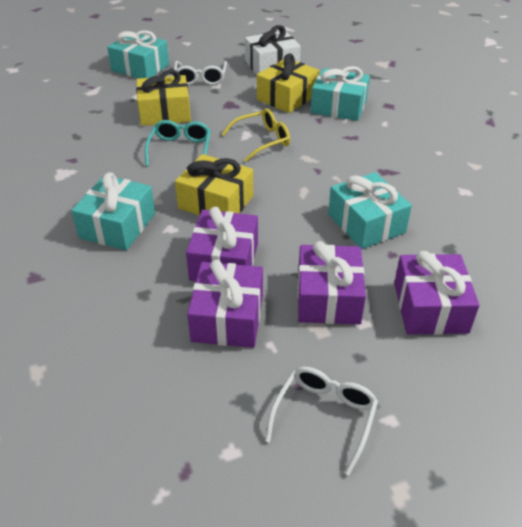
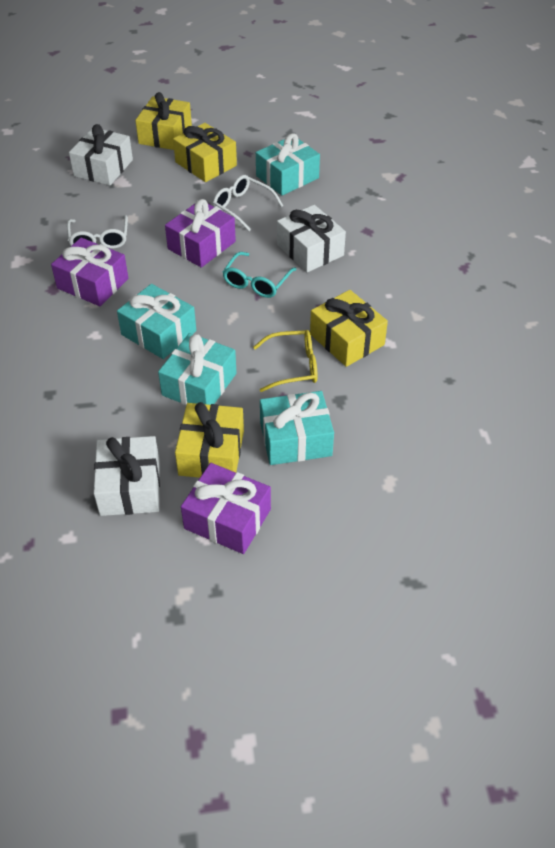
purple gift: 4 -> 3
white gift: 1 -> 3
yellow gift: 3 -> 4

